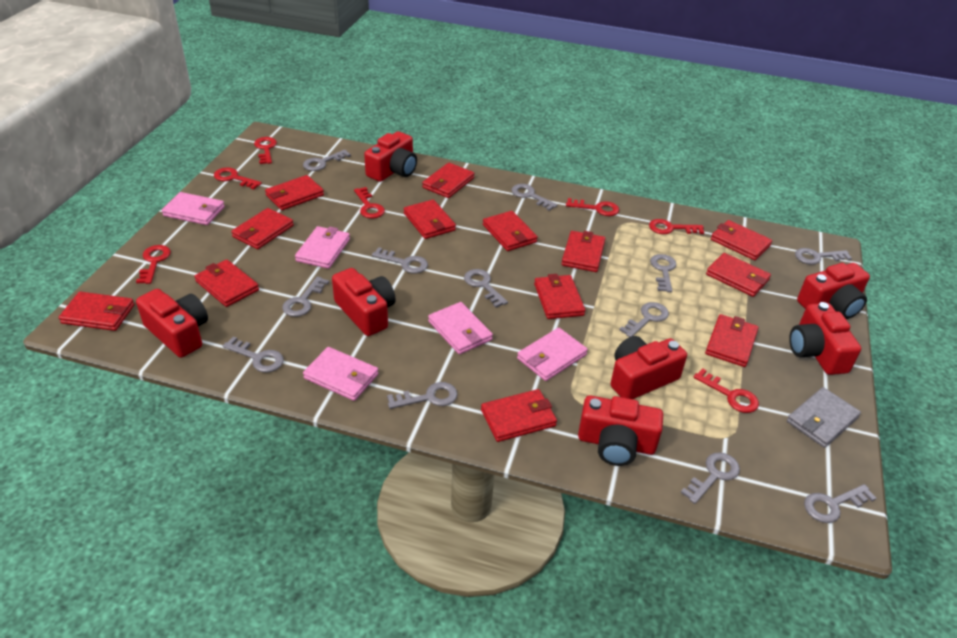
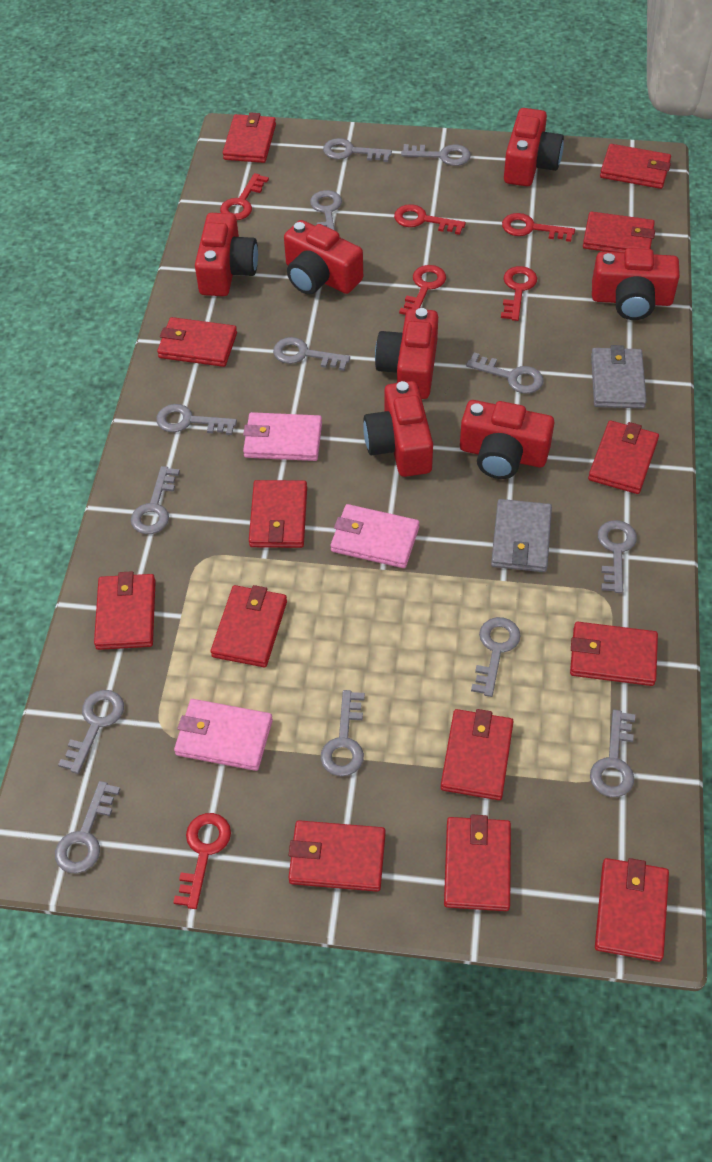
grey key: 12 -> 13
grey wallet: 1 -> 2
pink wallet: 5 -> 3
red key: 7 -> 6

